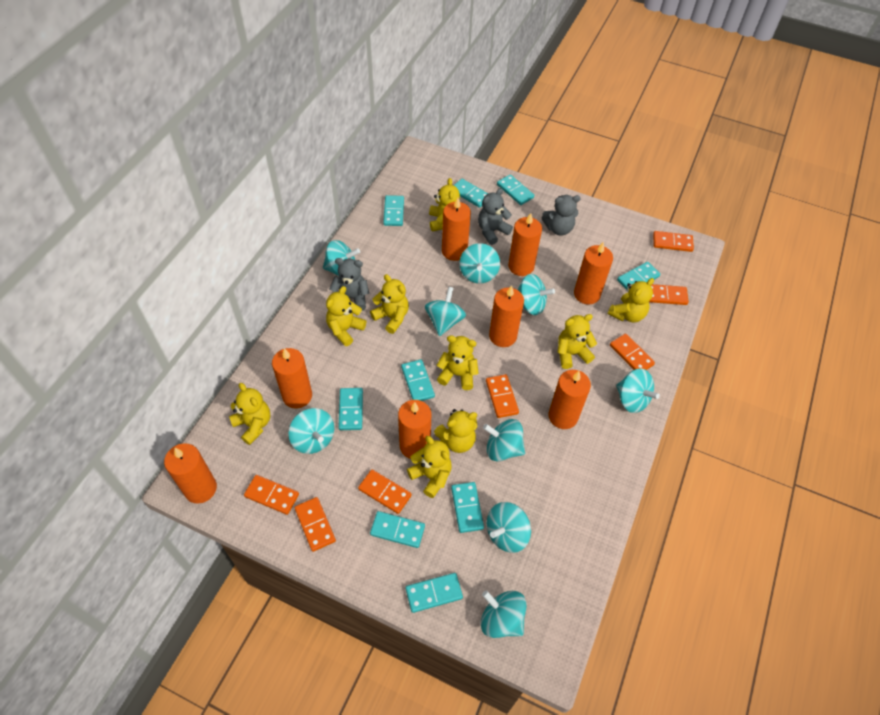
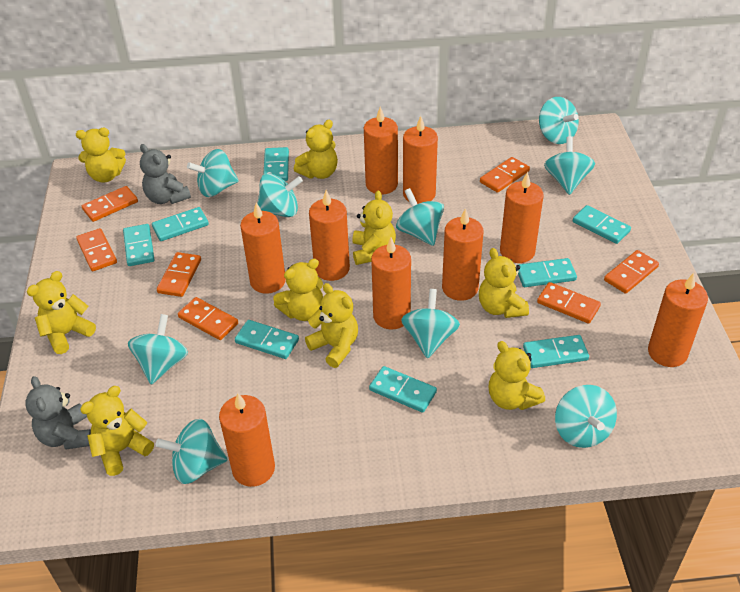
grey teddy bear: 3 -> 2
orange candle: 8 -> 9
turquoise domino: 9 -> 8

